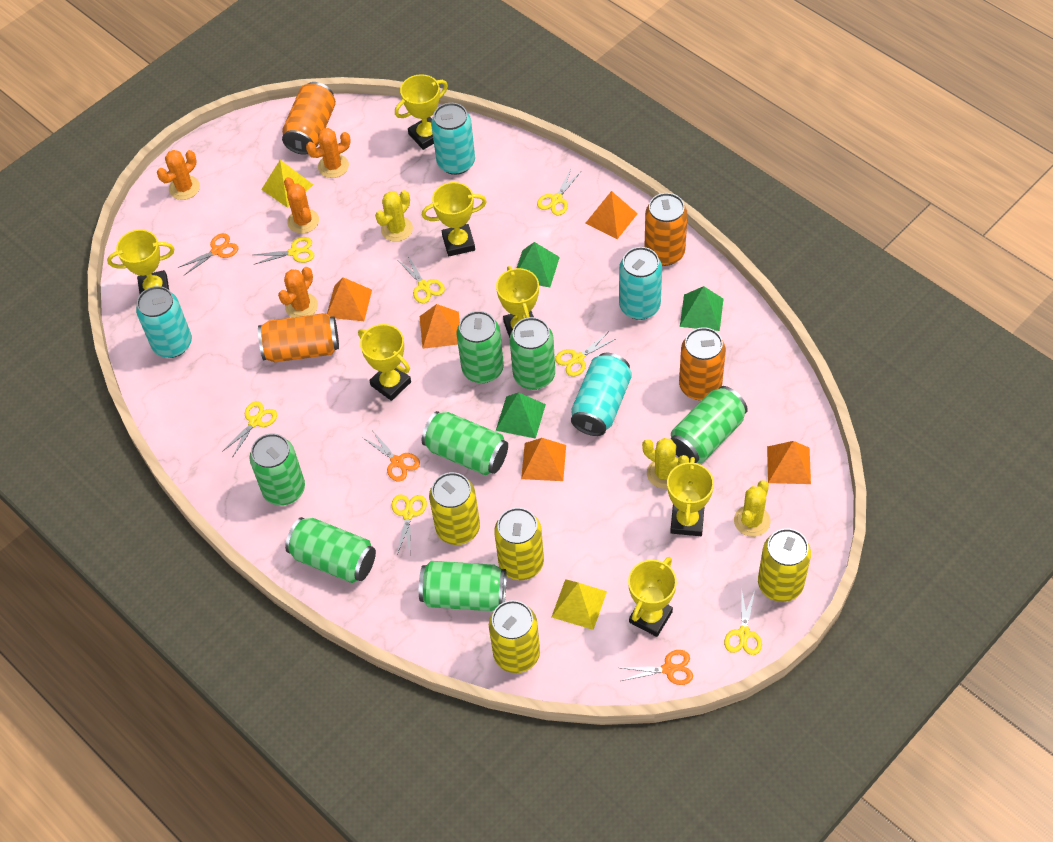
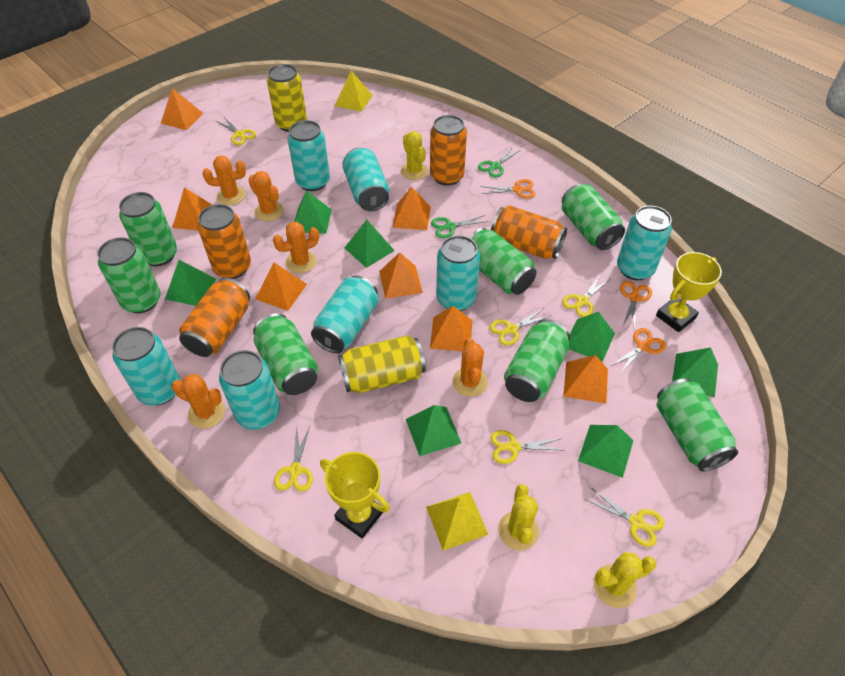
green pyramid: 3 -> 7
green scissors: 0 -> 2
orange cactus: 4 -> 5
orange pyramid: 5 -> 7
turquoise can: 4 -> 7
yellow can: 4 -> 2
yellow scissors: 7 -> 6
yellow trophy: 7 -> 2

